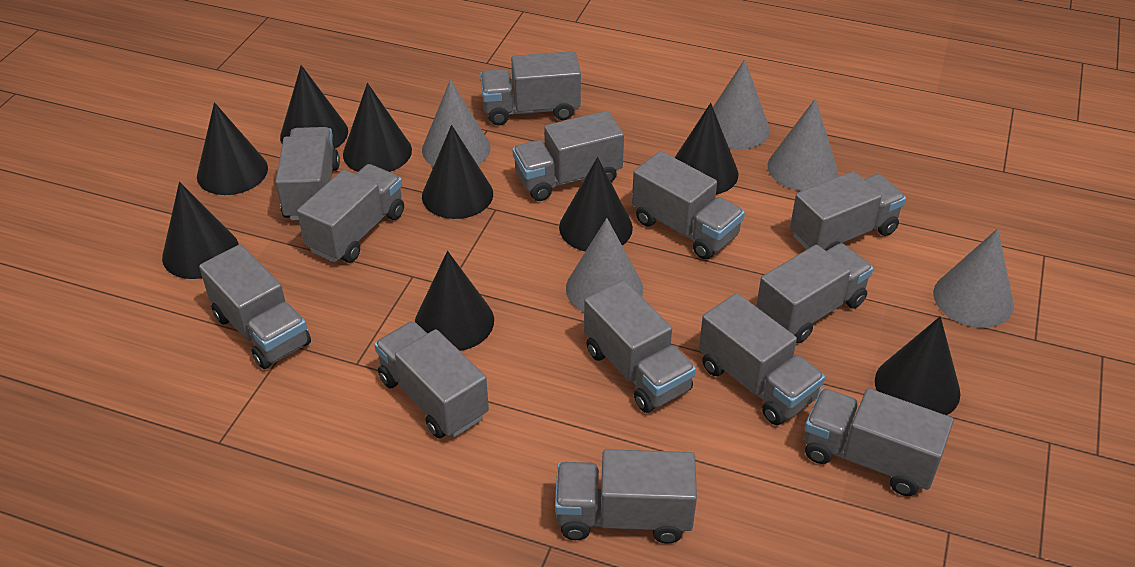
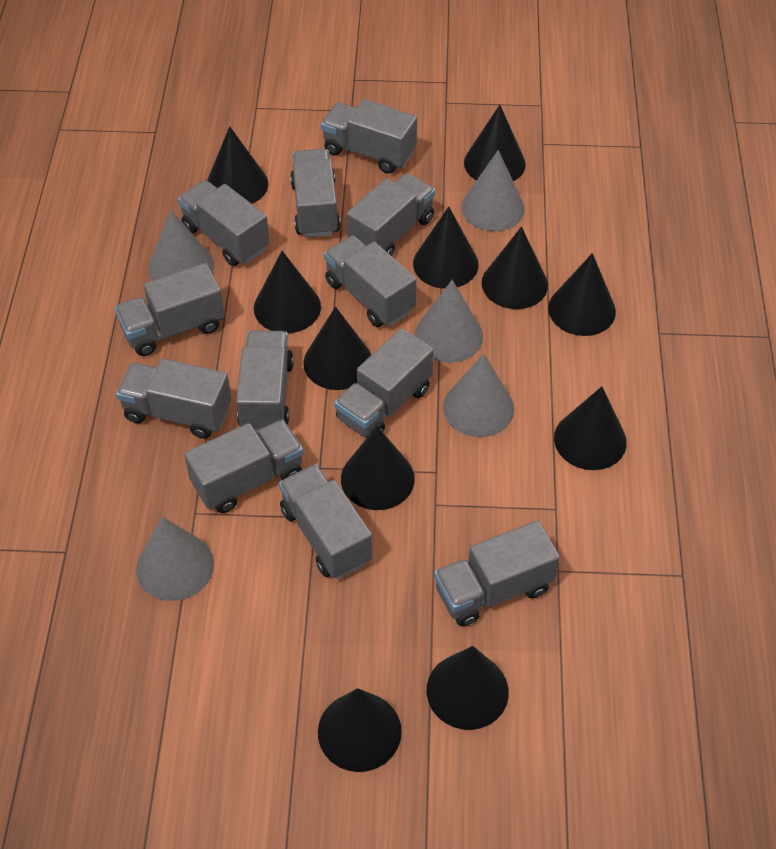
black cone: 9 -> 11
grey truck: 13 -> 12

